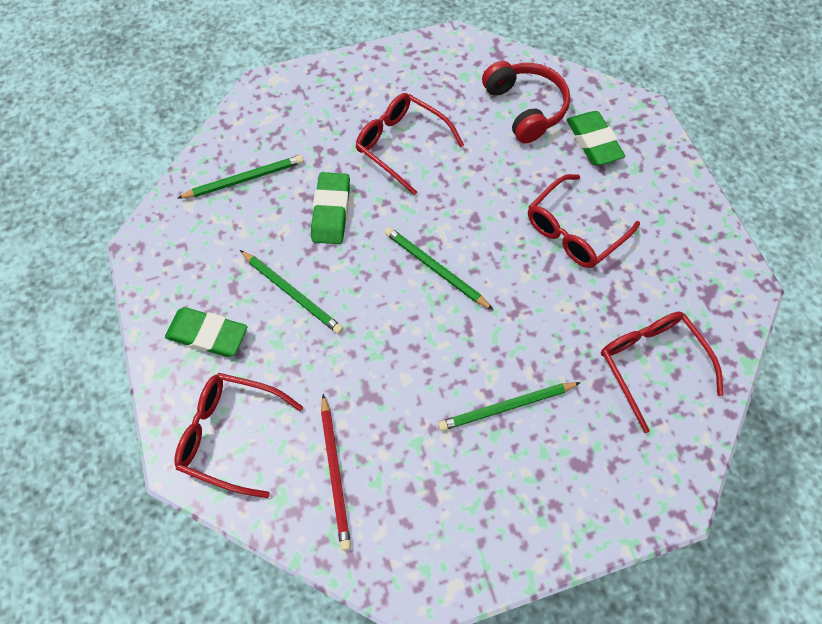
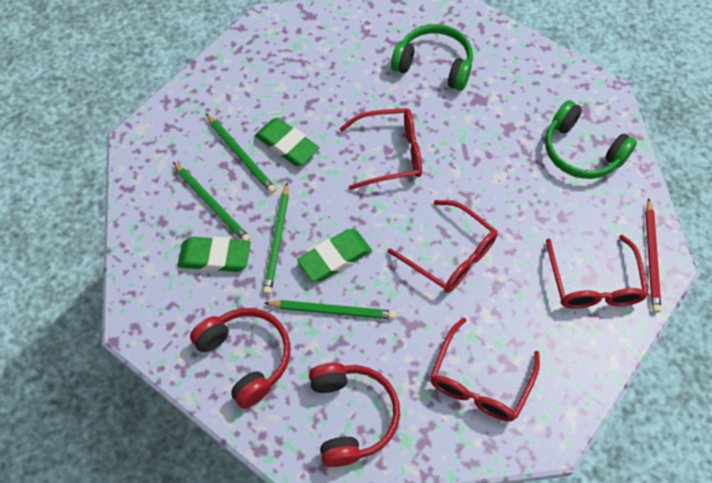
green headphones: 0 -> 2
red headphones: 1 -> 2

